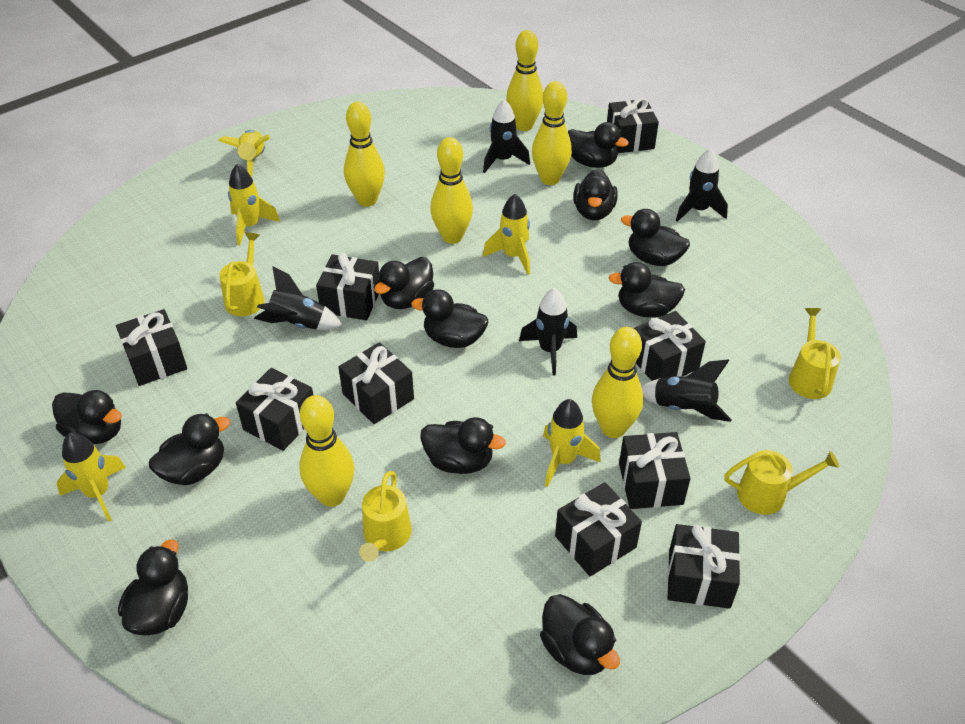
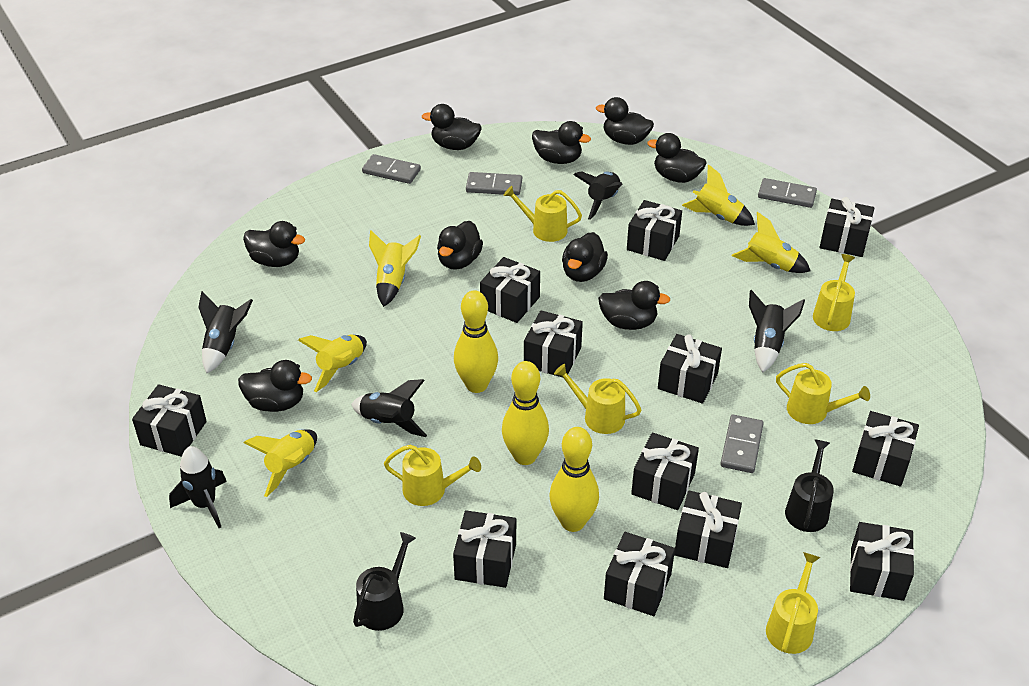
black duck: 11 -> 9
black gift: 9 -> 12
black watering can: 0 -> 2
grey domino: 0 -> 4
yellow bowling pin: 6 -> 3
yellow watering can: 4 -> 6

